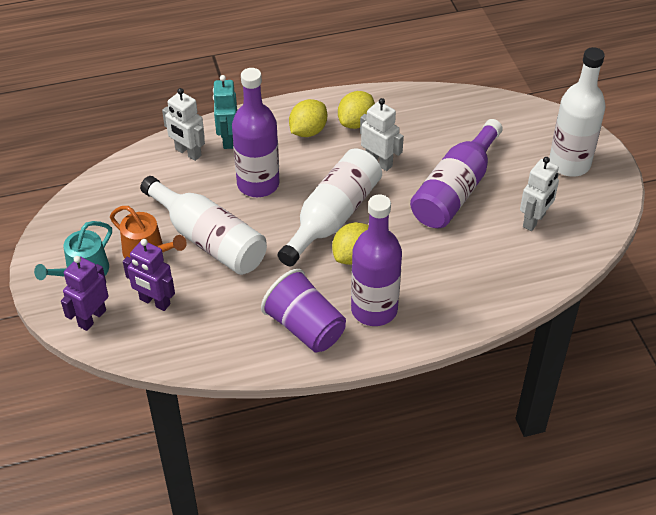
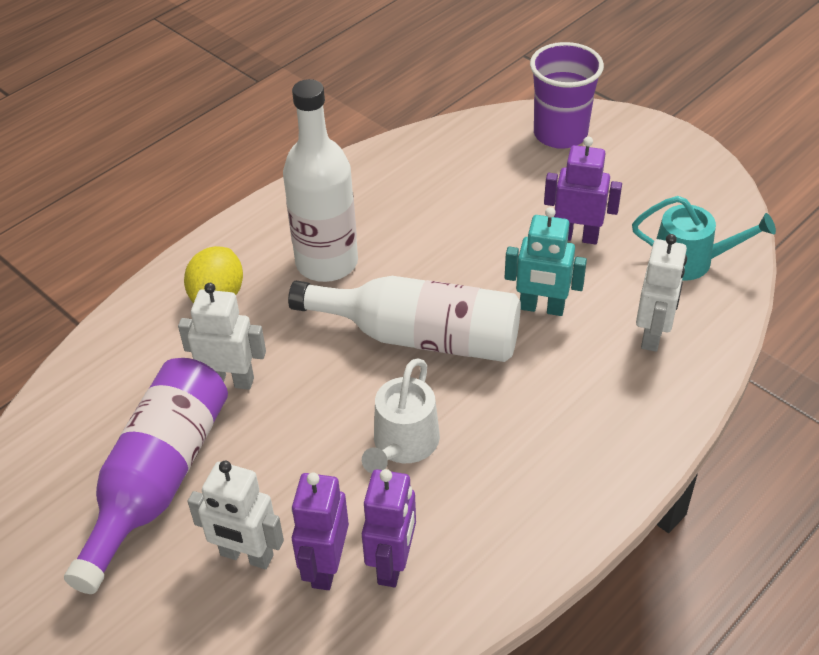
orange watering can: 1 -> 0
purple bottle: 3 -> 1
purple robot: 2 -> 3
white bottle: 3 -> 2
white watering can: 0 -> 1
yellow lemon: 3 -> 1

